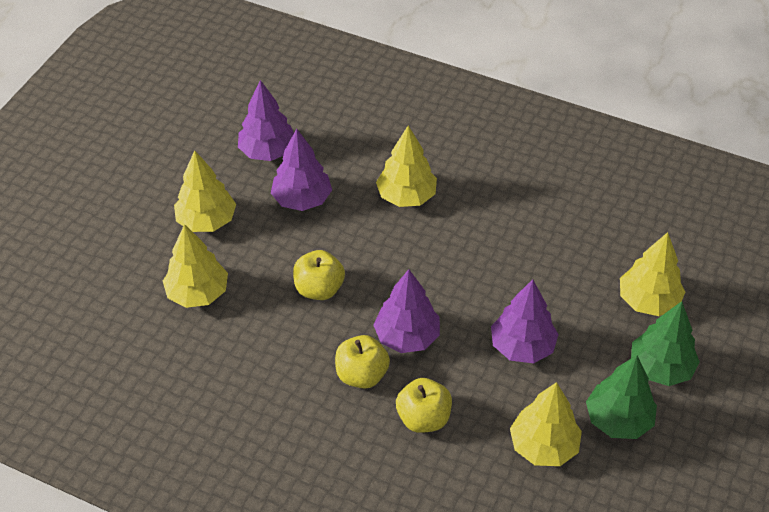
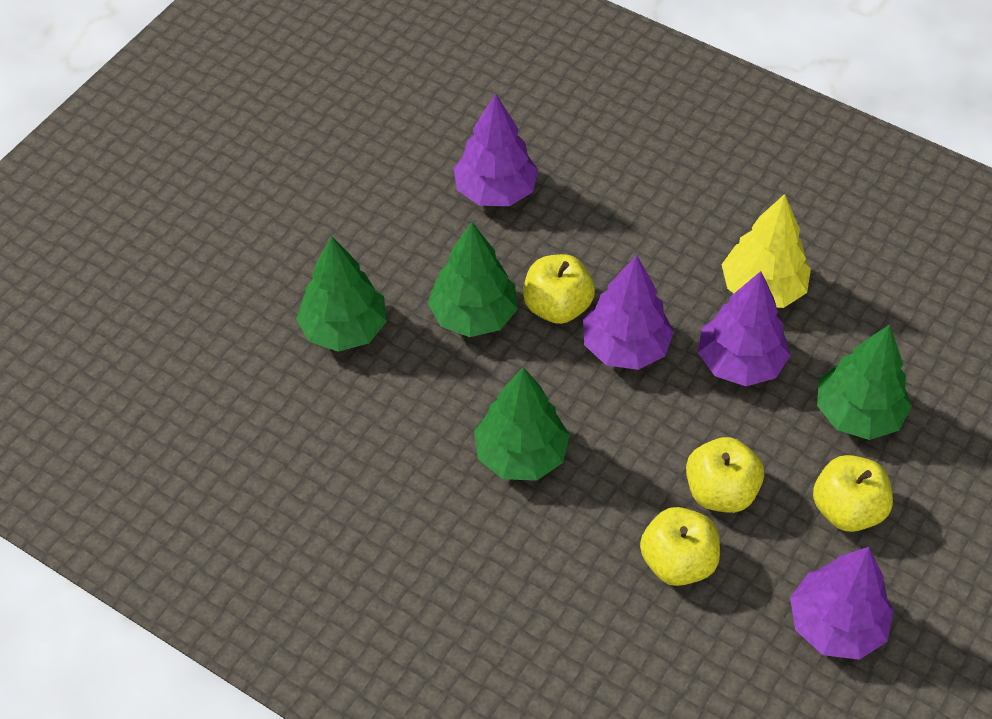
green tree: 2 -> 4
yellow apple: 3 -> 4
yellow tree: 5 -> 1

